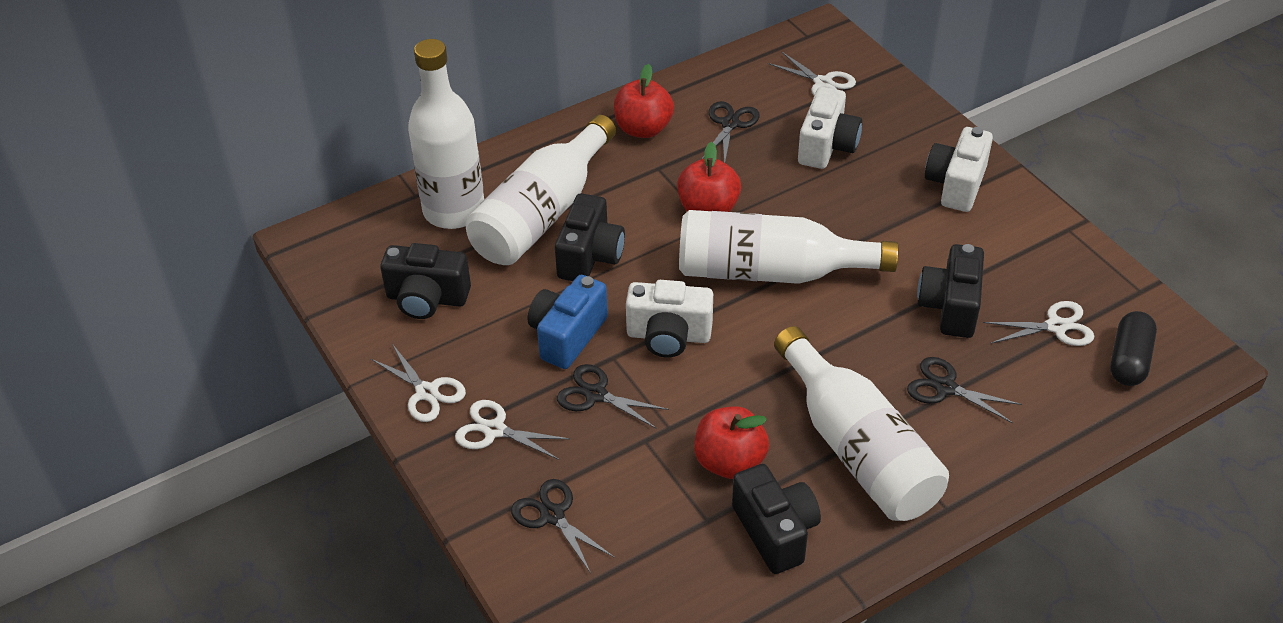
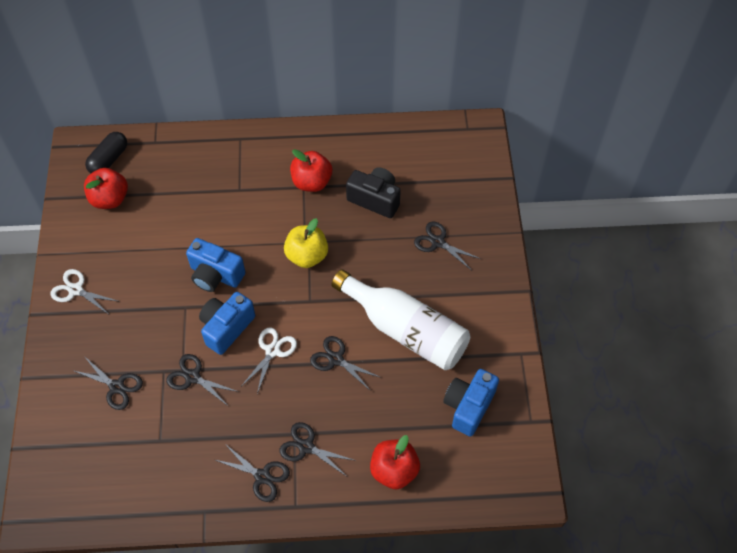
black camera: 4 -> 1
black scissors: 4 -> 6
blue camera: 1 -> 3
white bottle: 4 -> 1
white camera: 3 -> 0
white scissors: 4 -> 2
yellow apple: 0 -> 1

